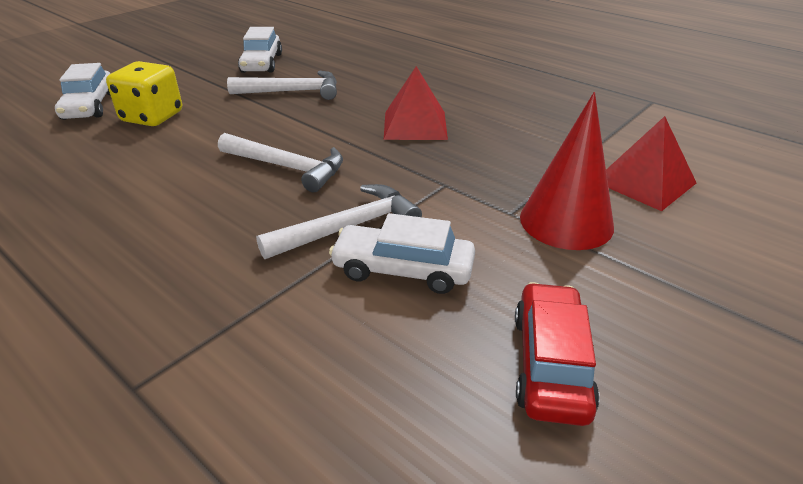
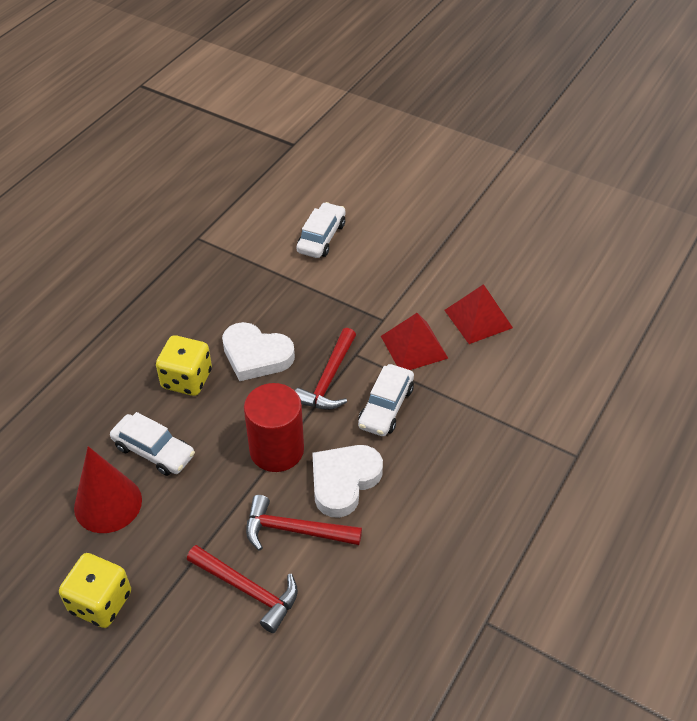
red car: 1 -> 0
red cylinder: 0 -> 1
red hammer: 0 -> 3
white hammer: 3 -> 0
white heart: 0 -> 2
yellow dice: 1 -> 2

